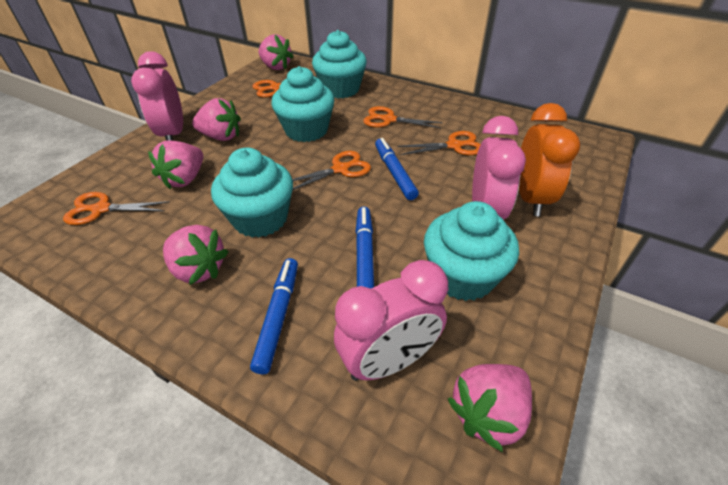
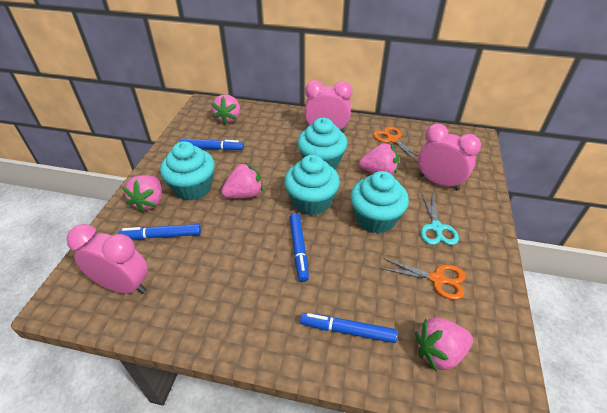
blue marker: 3 -> 4
orange clock: 1 -> 0
orange scissors: 5 -> 2
turquoise scissors: 0 -> 1

